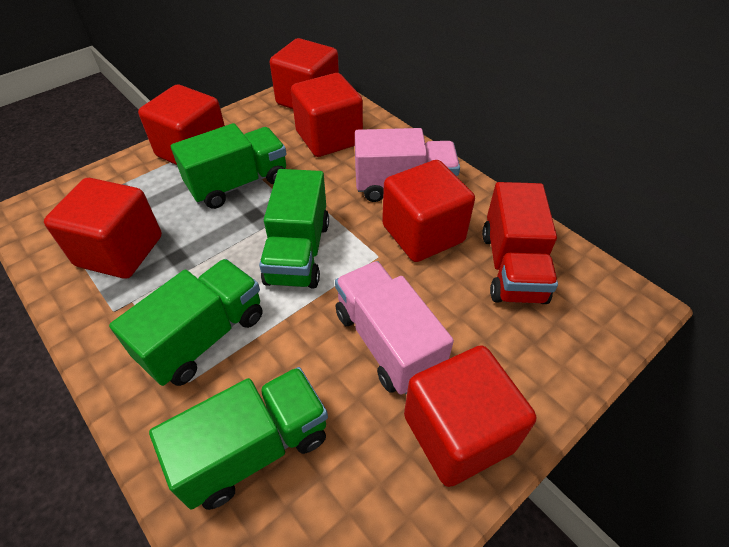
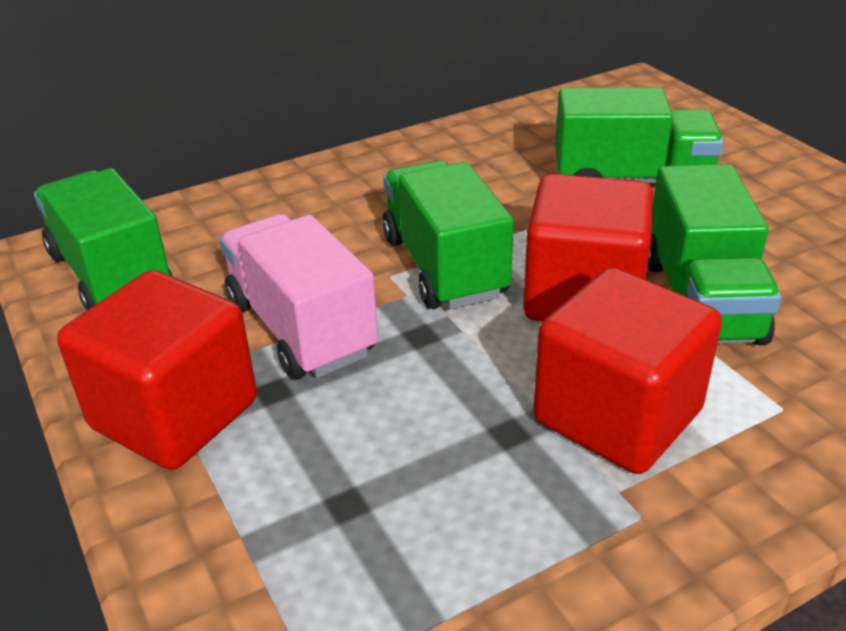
pink truck: 2 -> 1
red cube: 6 -> 3
red truck: 1 -> 0

